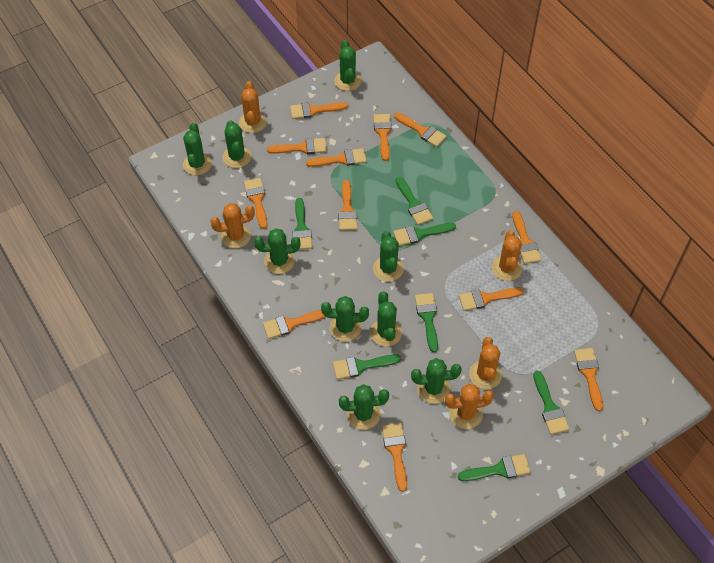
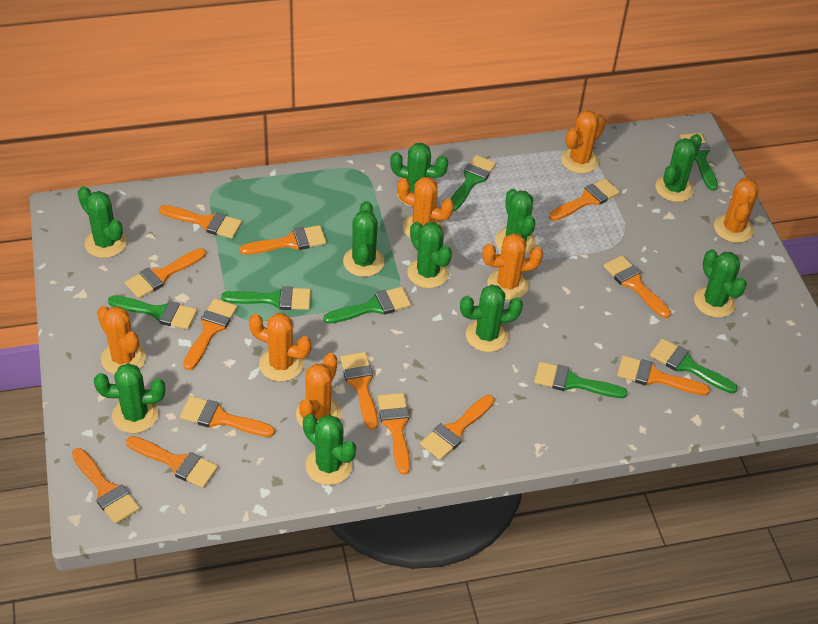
green cactus: 9 -> 10
orange brush: 12 -> 13
orange cactus: 5 -> 7

